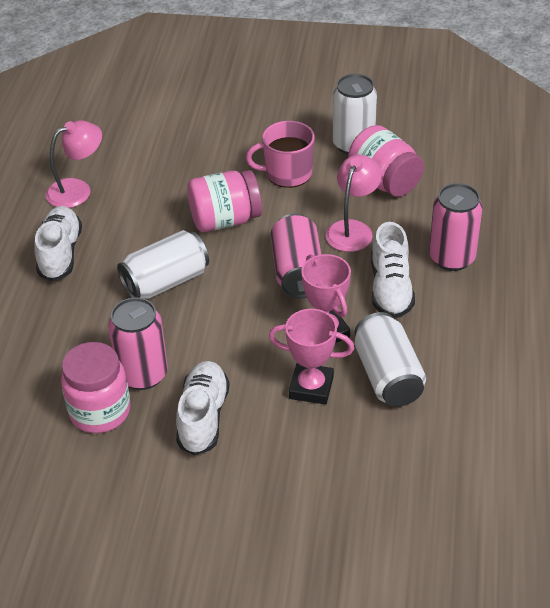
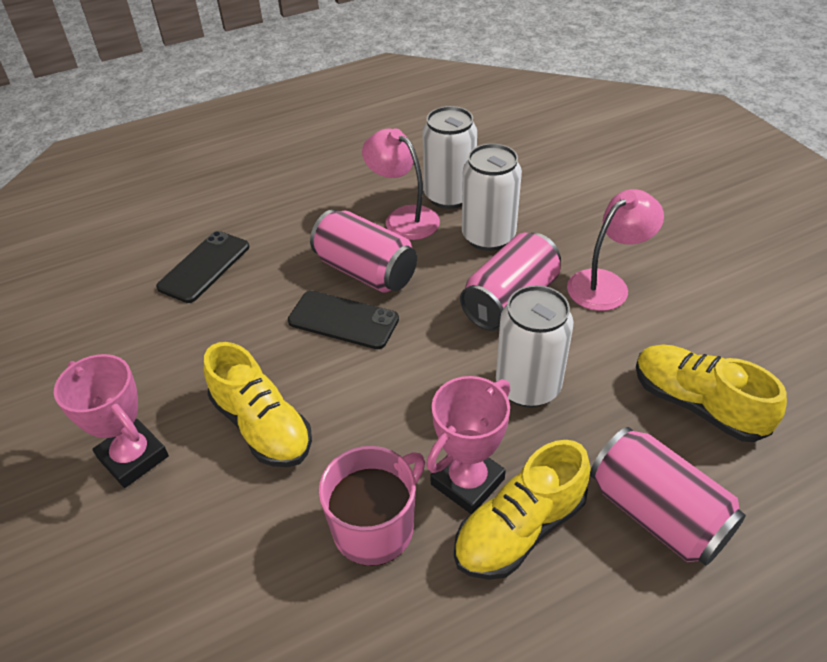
black phone: 0 -> 2
pink jar: 3 -> 0
white shoe: 3 -> 0
yellow shoe: 0 -> 3

